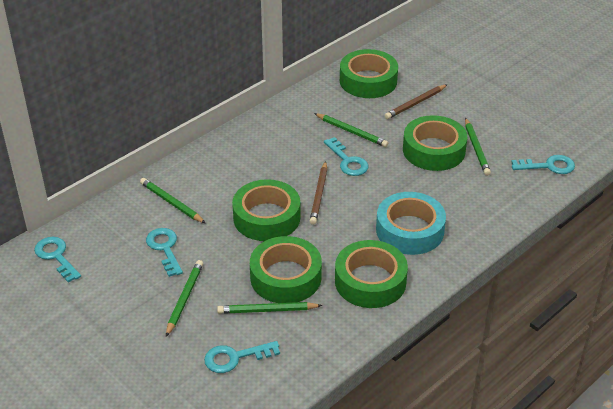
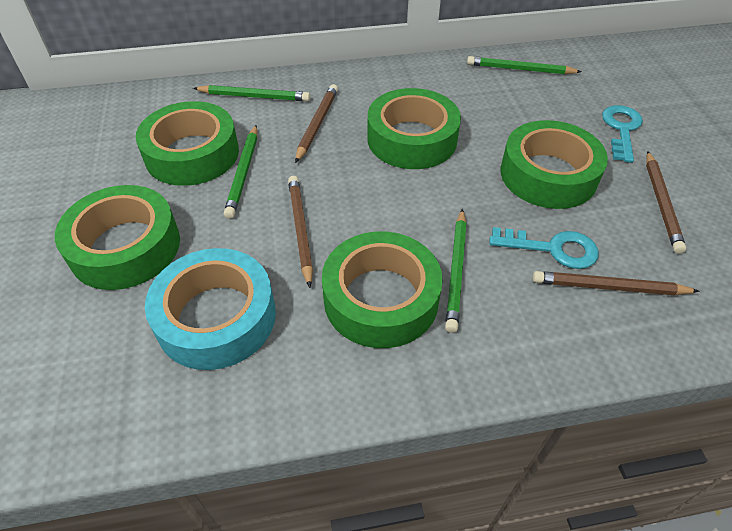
brown pencil: 2 -> 4
green pencil: 5 -> 4
turquoise key: 5 -> 2

